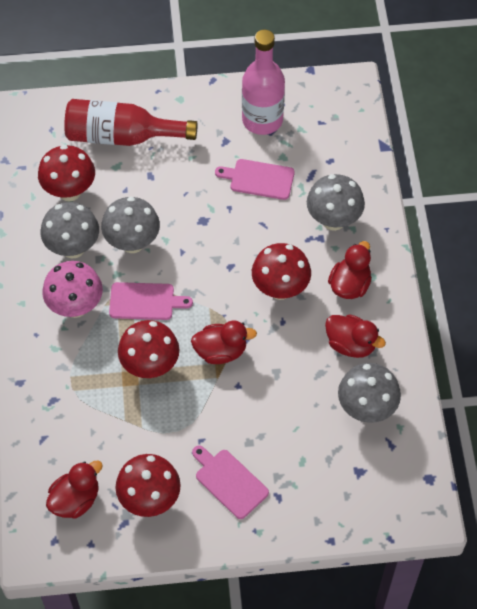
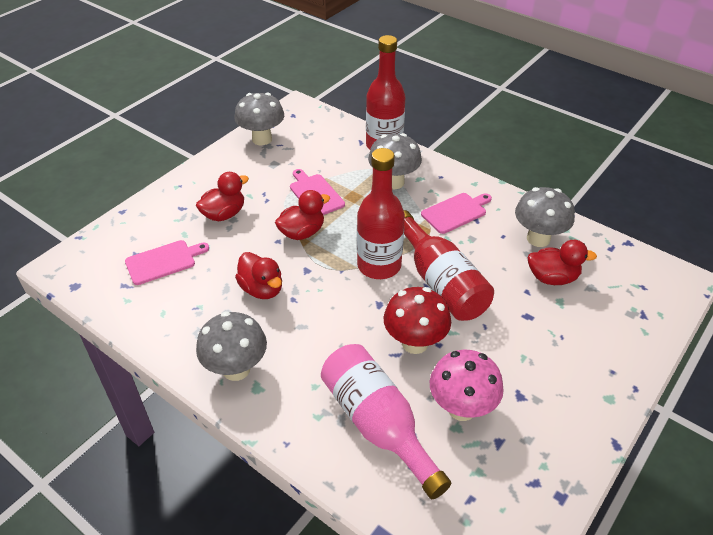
red bottle: 1 -> 3
red mushroom: 4 -> 1

